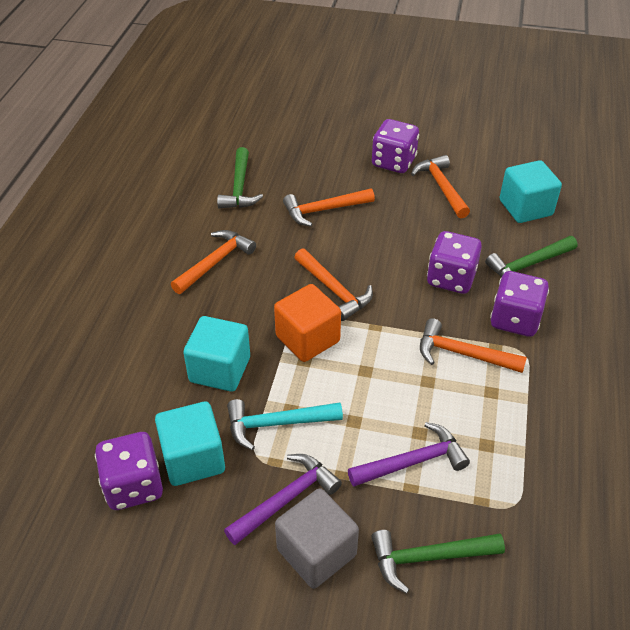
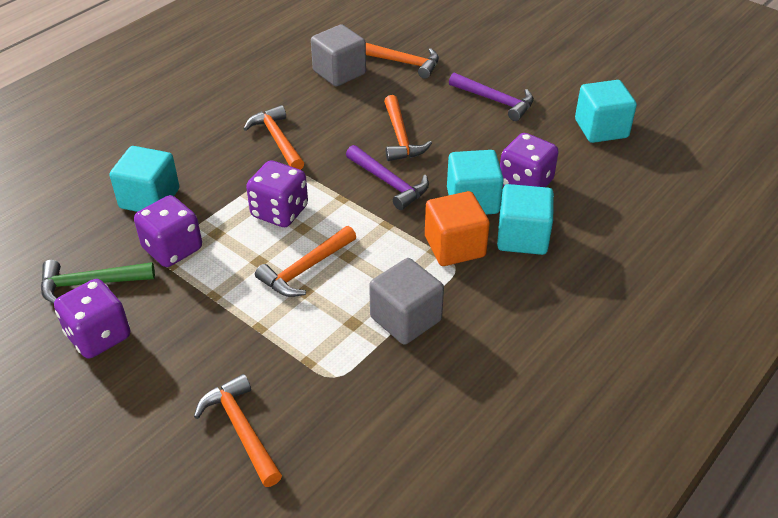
green hammer: 3 -> 1
grey cube: 1 -> 2
turquoise cube: 3 -> 4
turquoise hammer: 1 -> 0

